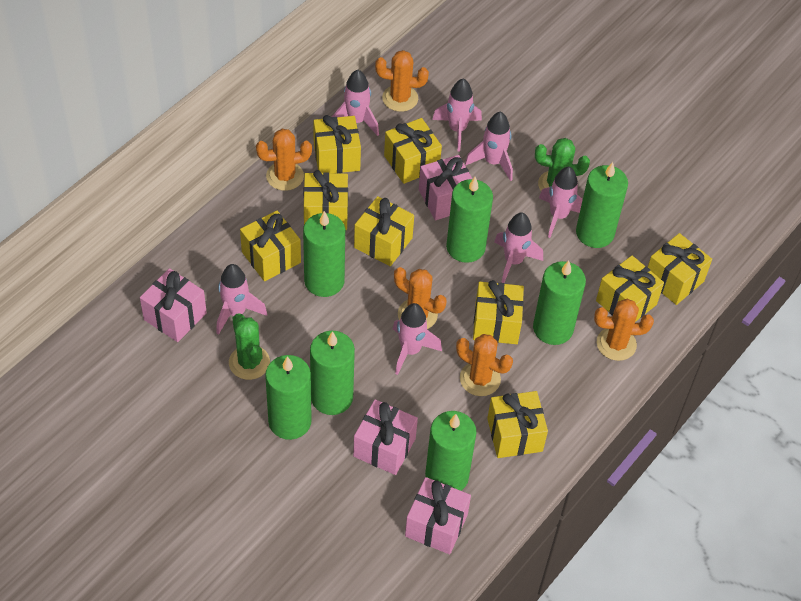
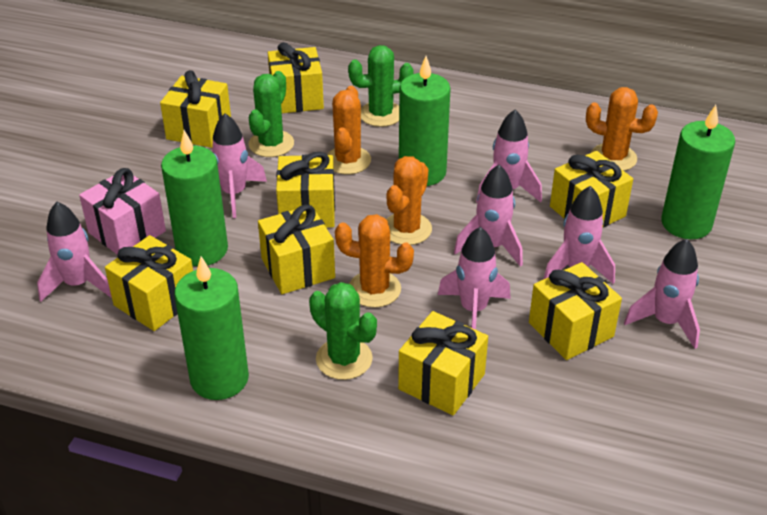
green cactus: 2 -> 3
green candle: 7 -> 4
orange cactus: 5 -> 4
pink gift: 4 -> 1
yellow gift: 9 -> 8

